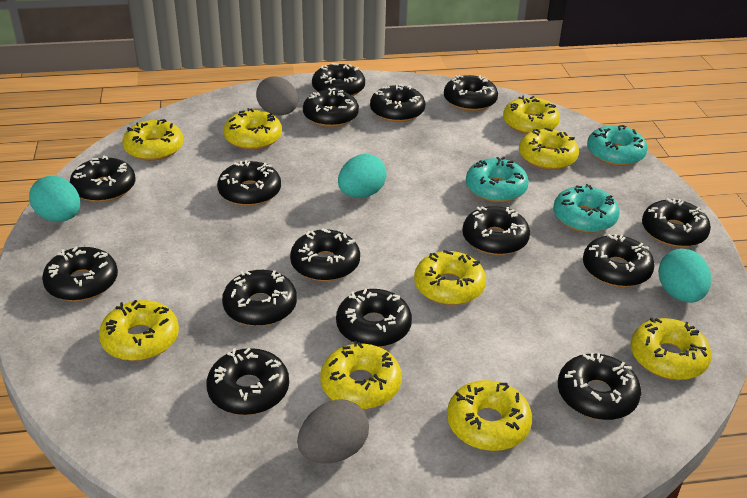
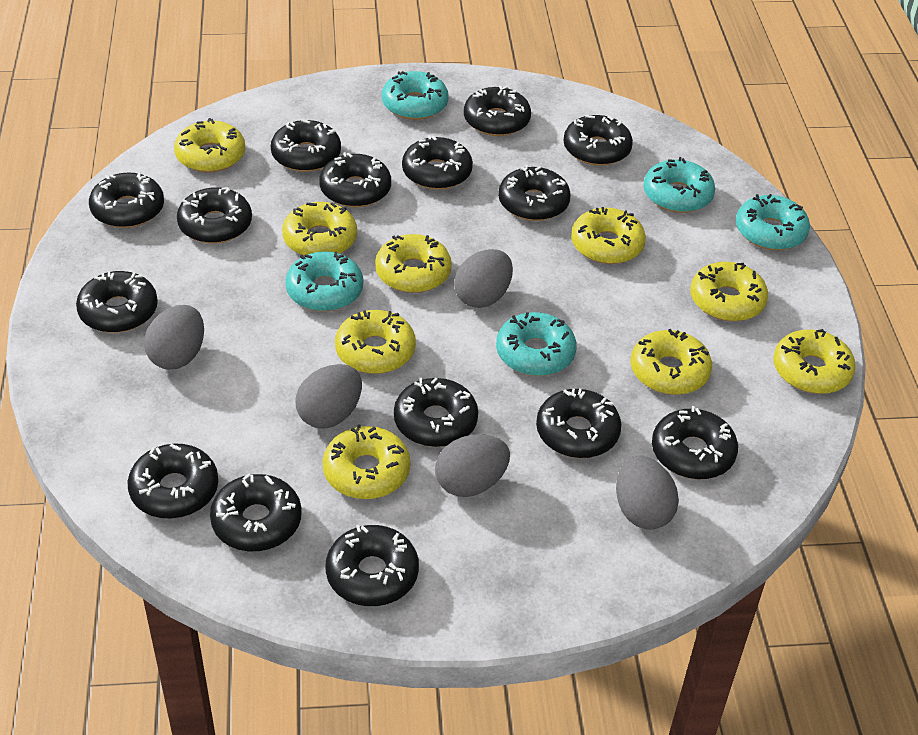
grey egg: 2 -> 5
turquoise donut: 3 -> 5
turquoise egg: 3 -> 0

